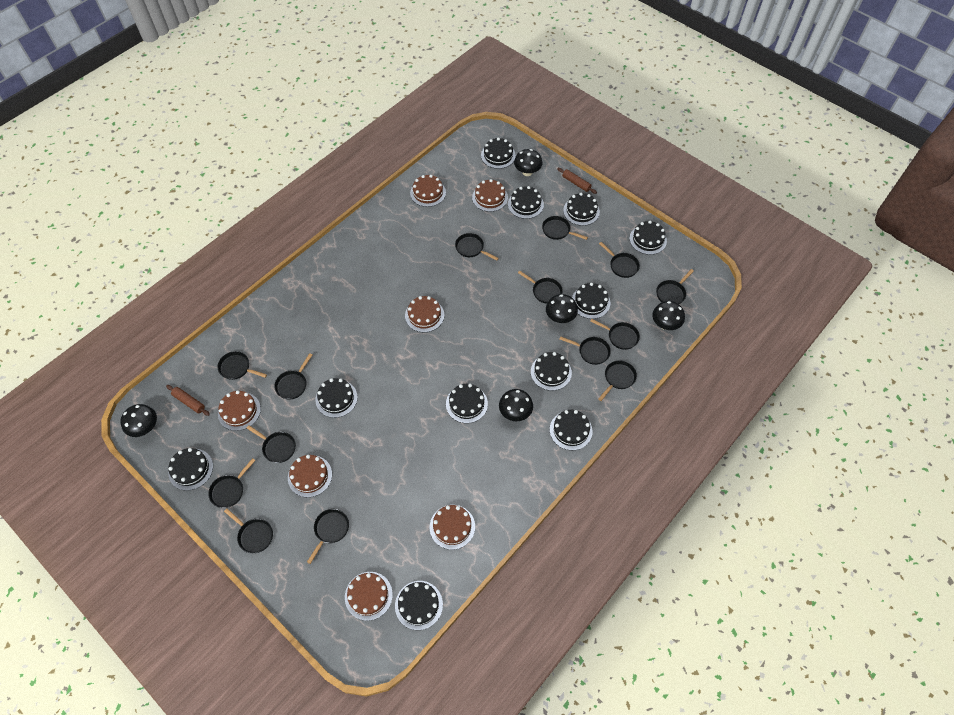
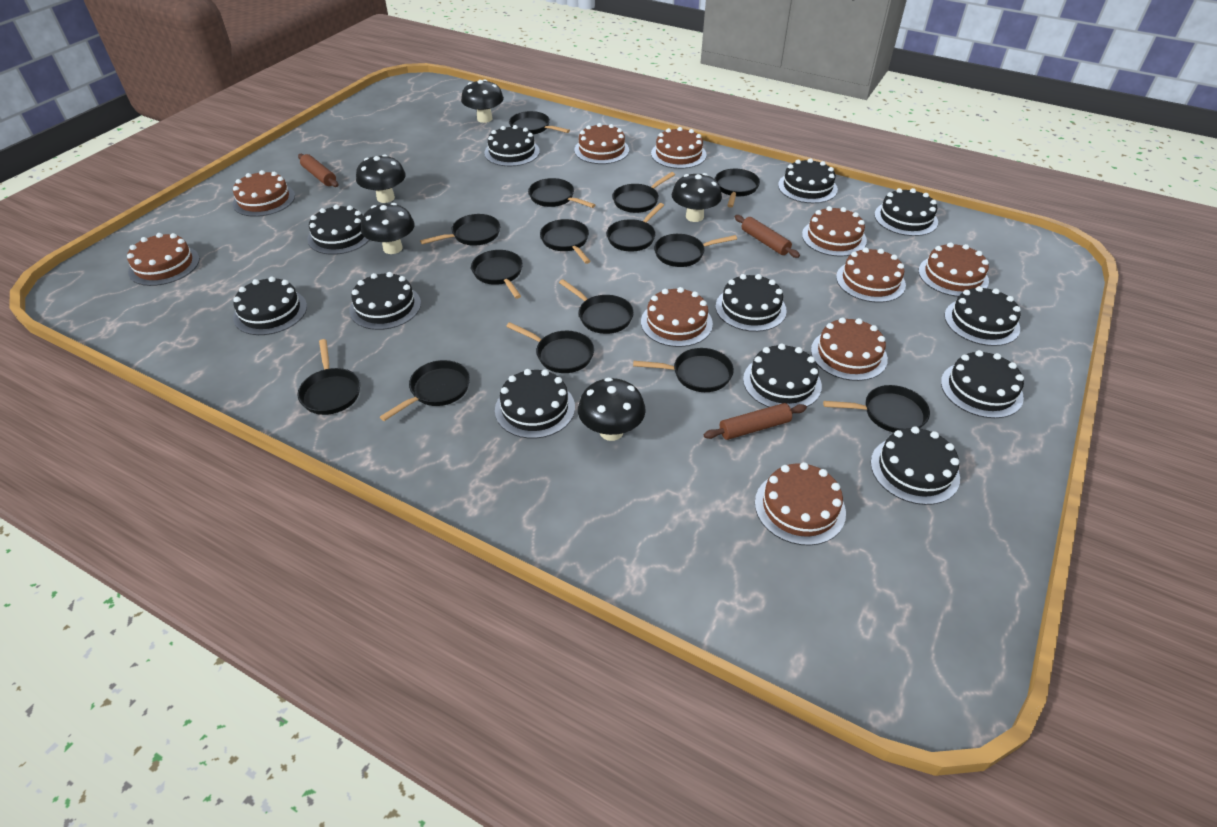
black cake: 11 -> 12
black pan: 14 -> 15
brown cake: 7 -> 10
brown rolling pin: 2 -> 3

